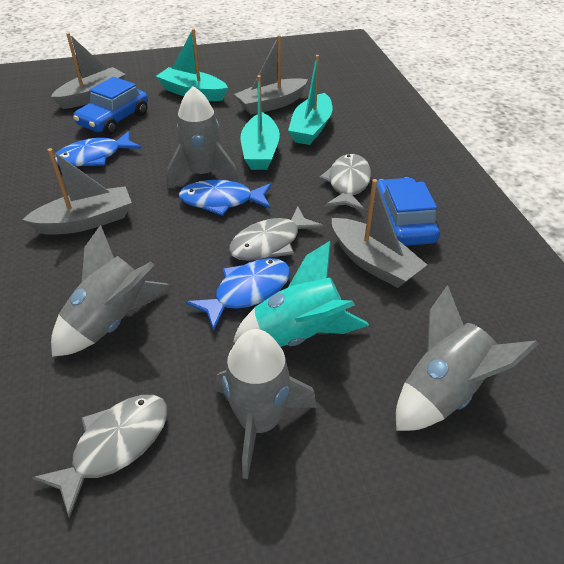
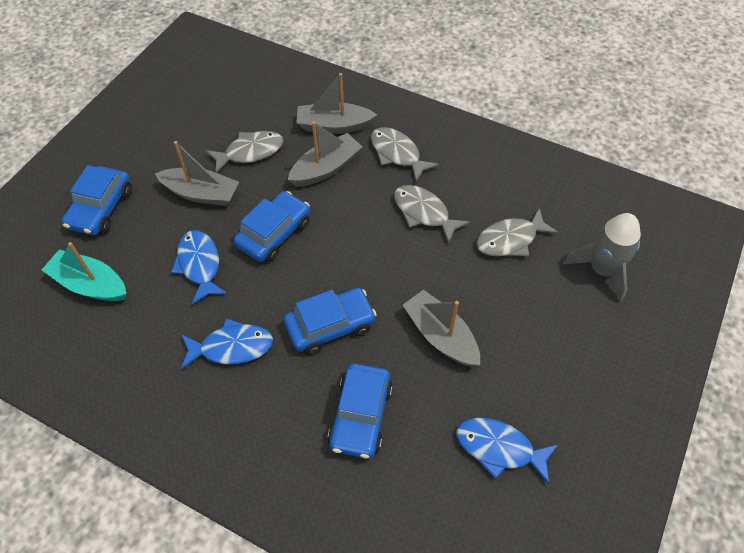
blue car: 2 -> 4
grey fish: 3 -> 4
grey rocket: 4 -> 1
turquoise boat: 3 -> 1
turquoise rocket: 1 -> 0

